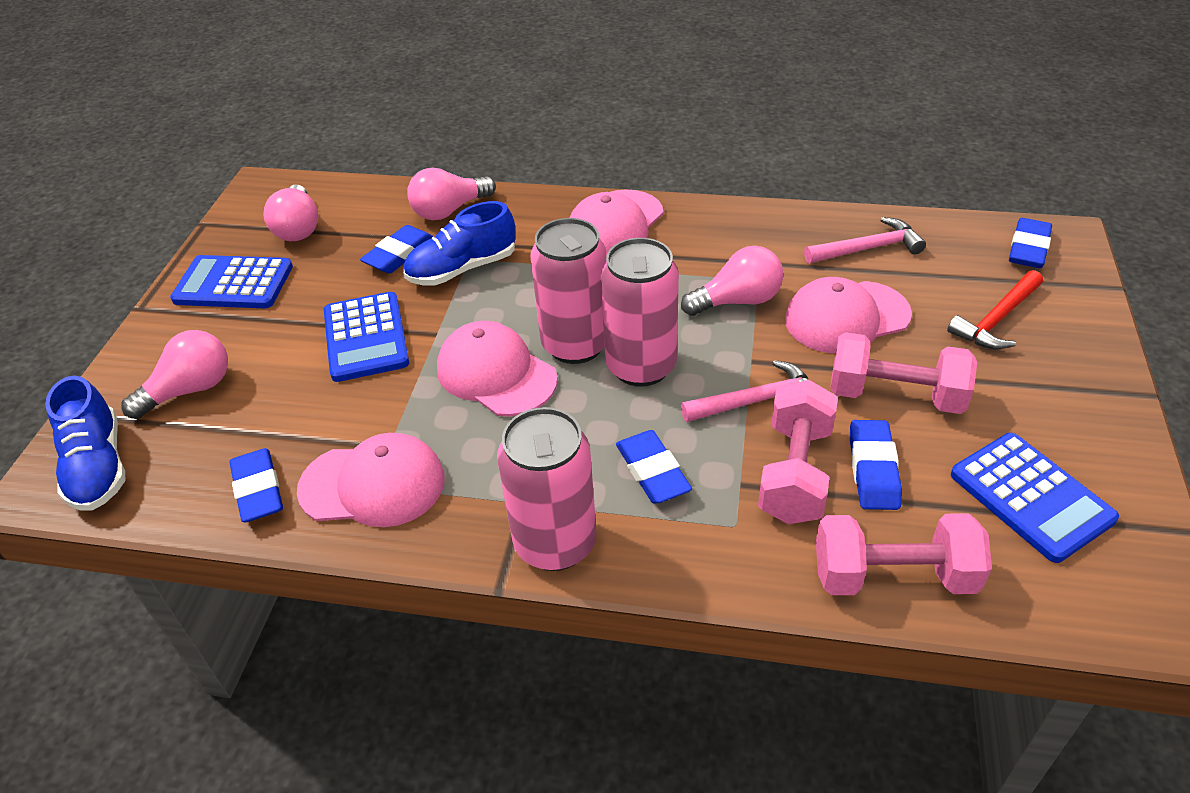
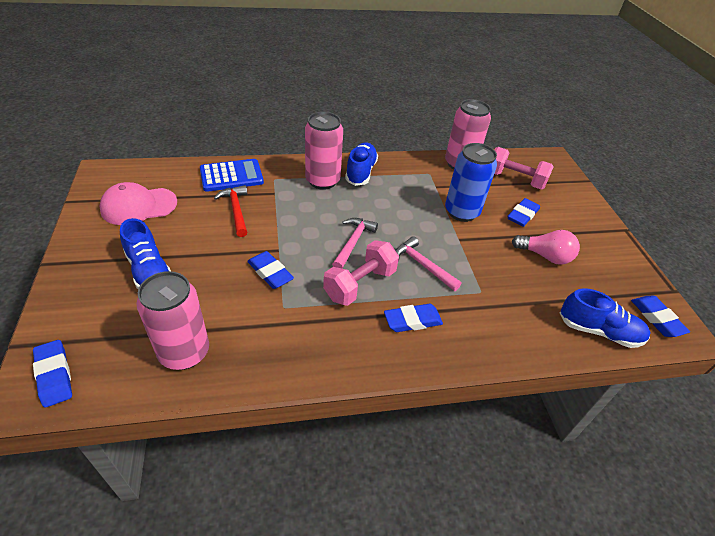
blue calculator: 3 -> 1
blue can: 0 -> 1
blue shoe: 2 -> 3
pink cap: 4 -> 1
pink dumbbell: 3 -> 2
pink light bulb: 4 -> 1

